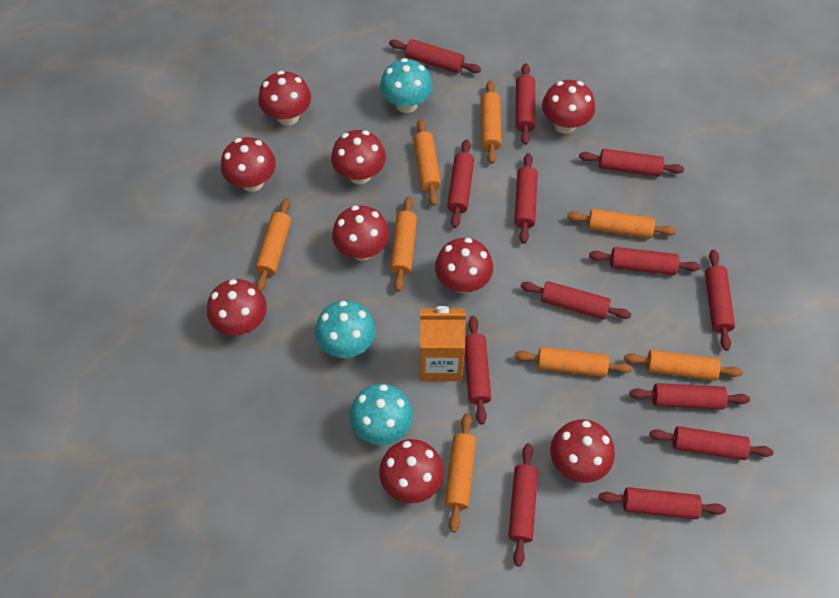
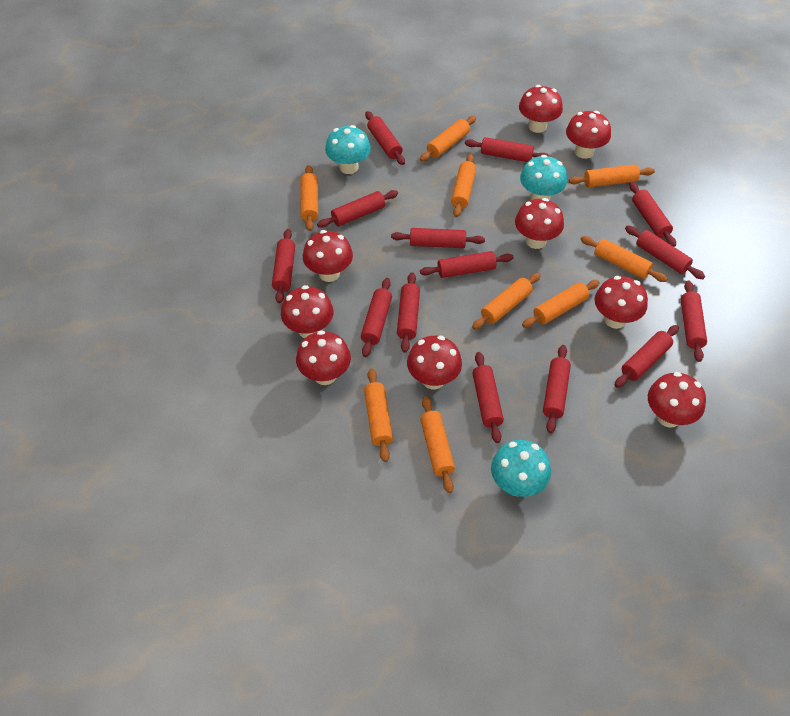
orange carton: 1 -> 0
orange rolling pin: 8 -> 9
red rolling pin: 13 -> 14

